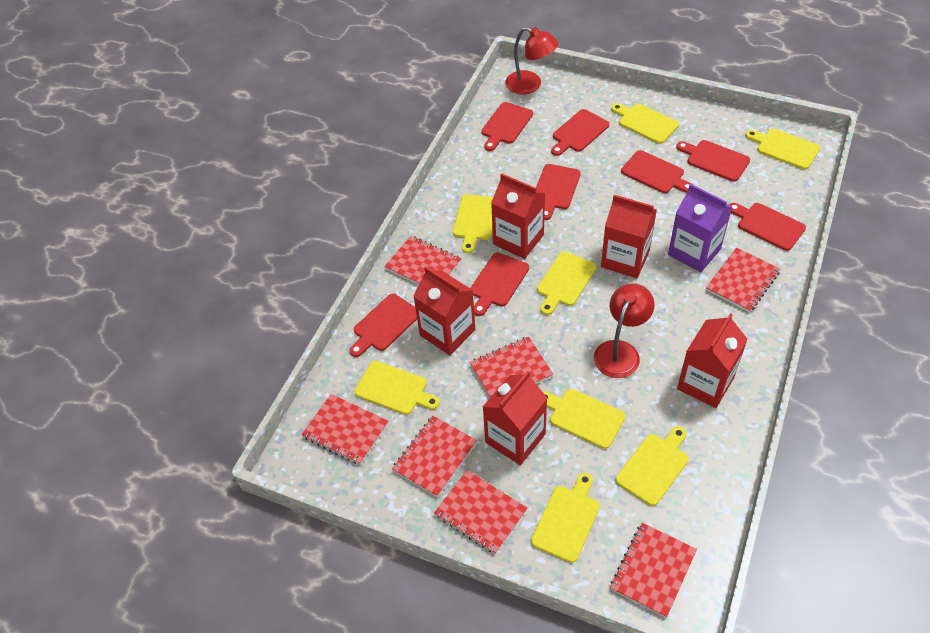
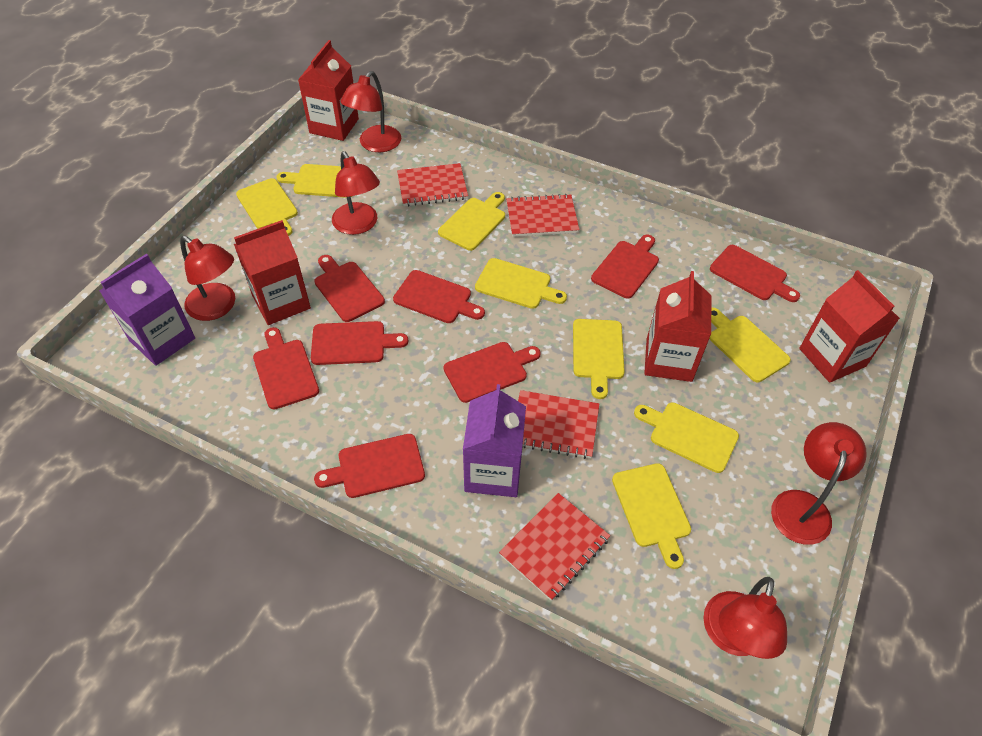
purple carton: 1 -> 2
red carton: 5 -> 4
red lamp: 2 -> 5
red notebook: 7 -> 4

